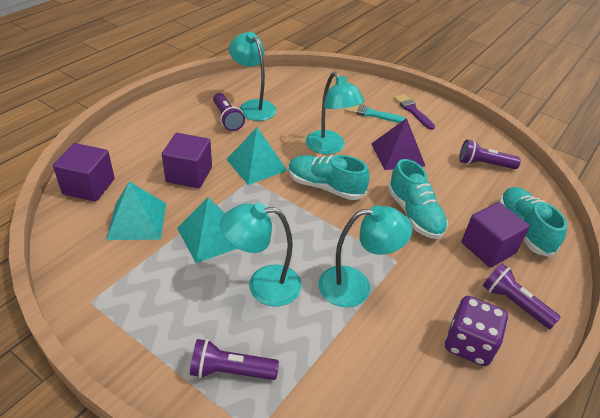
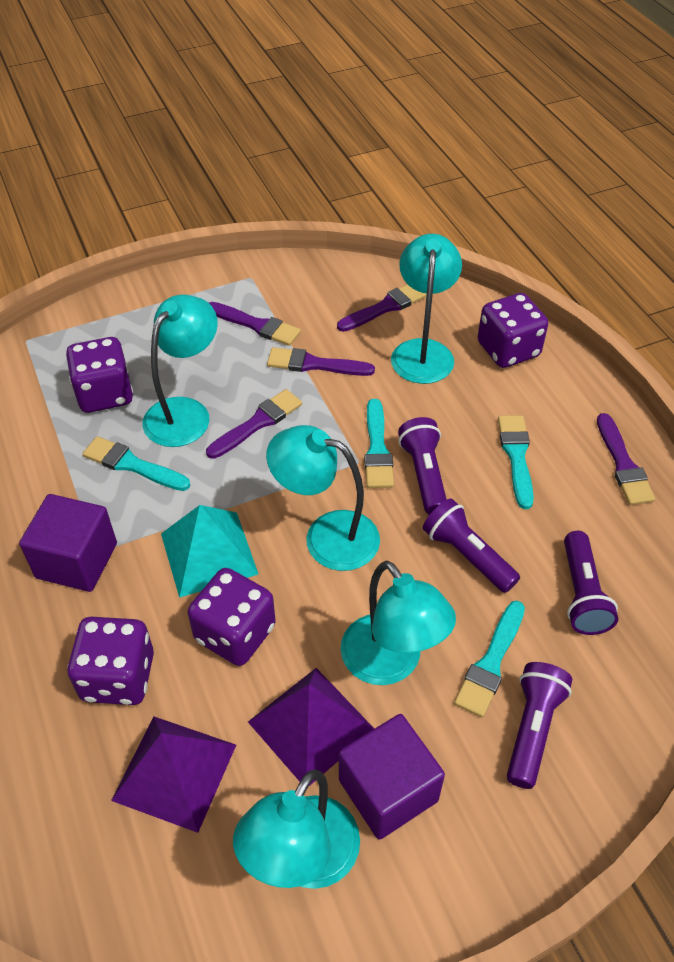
purple brush: 1 -> 5
purple cube: 3 -> 2
purple dice: 1 -> 4
purple pyramid: 1 -> 2
turquoise brush: 1 -> 4
turquoise lamp: 4 -> 5
turquoise pyramid: 3 -> 1
turquoise shoe: 3 -> 0

